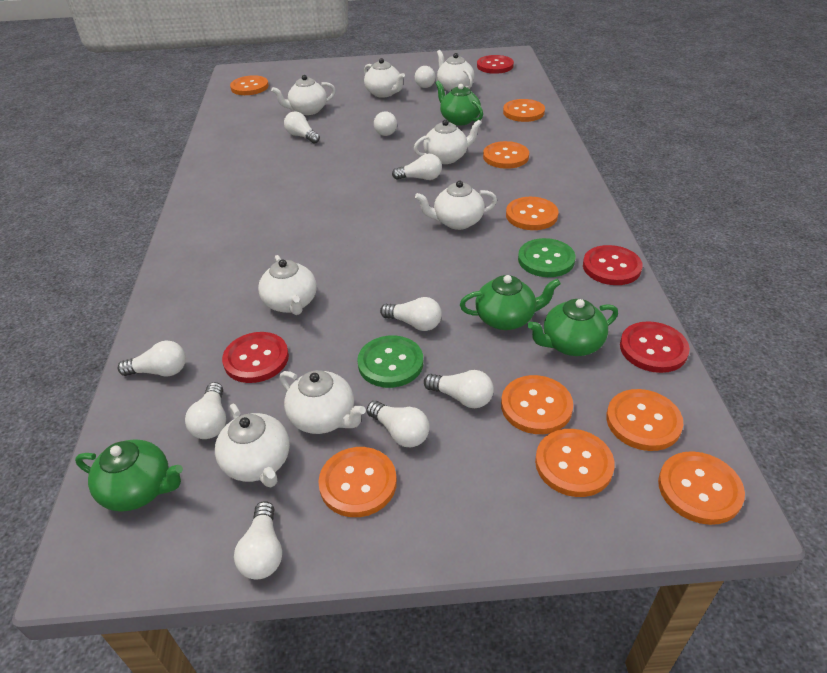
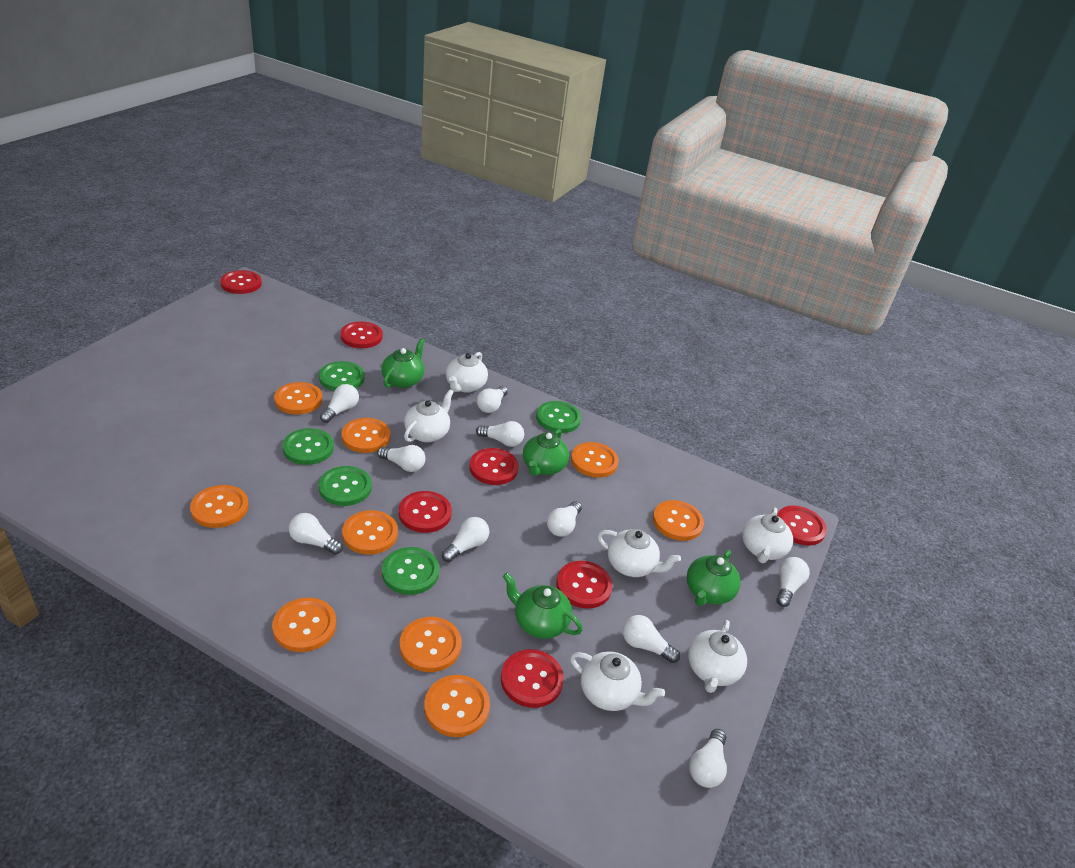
green button: 2 -> 5
red button: 4 -> 7
white teapot: 8 -> 6

